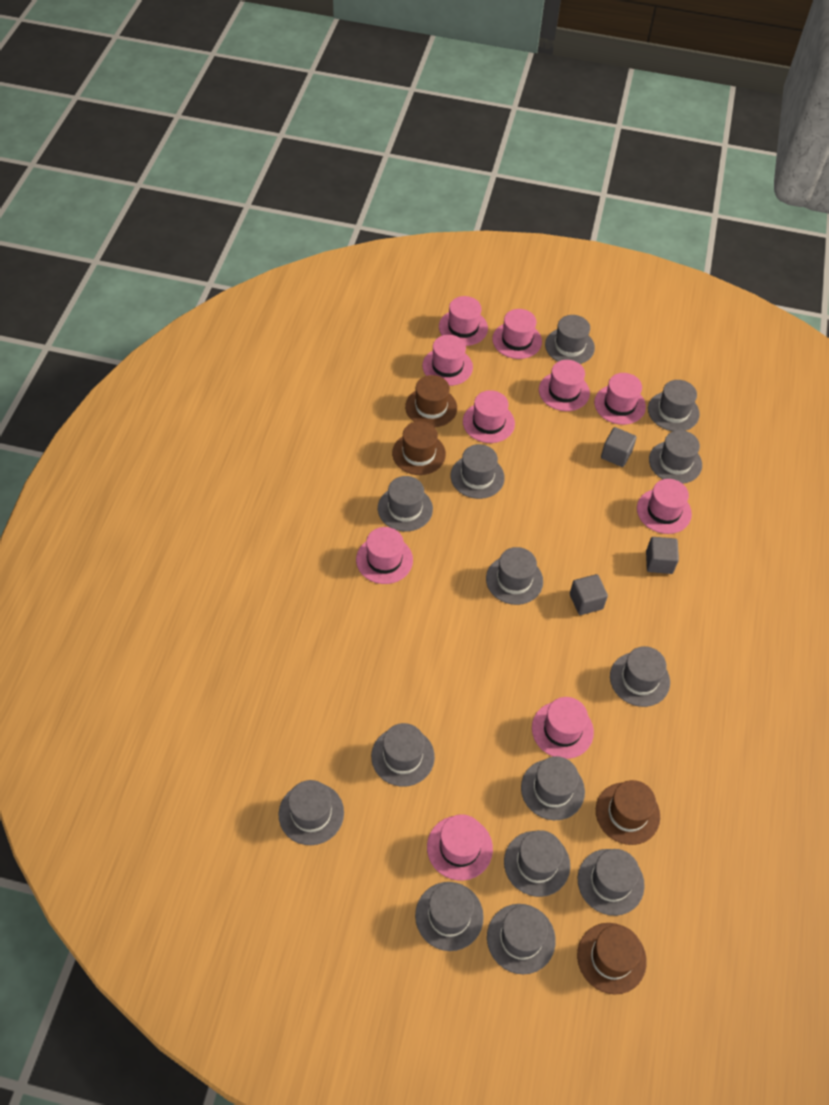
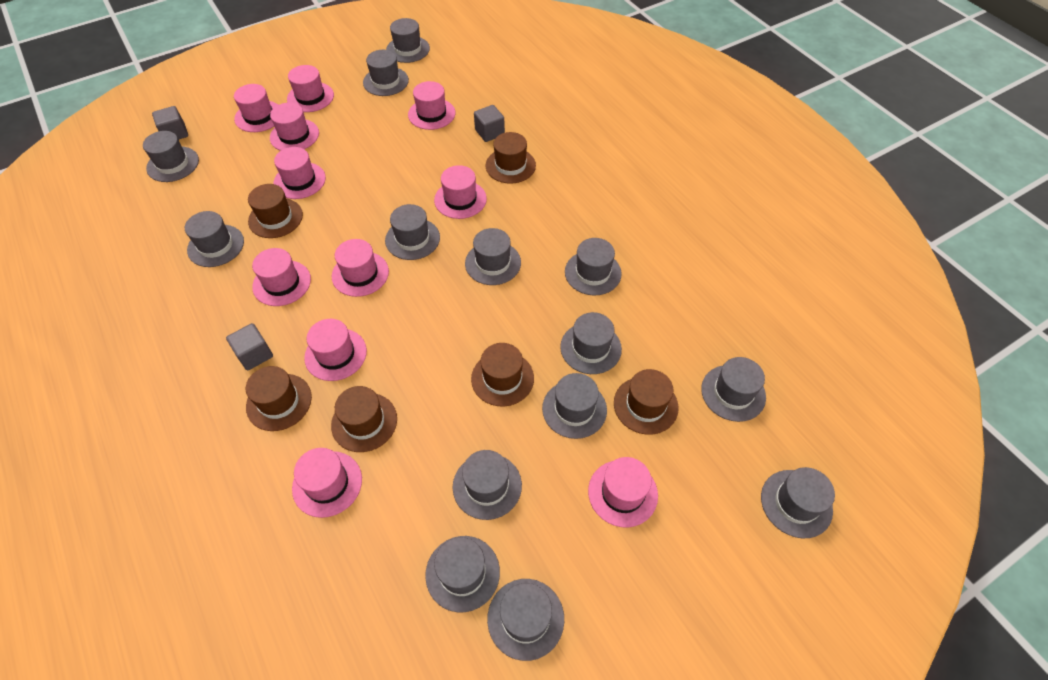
brown hat: 4 -> 6
pink hat: 10 -> 11

